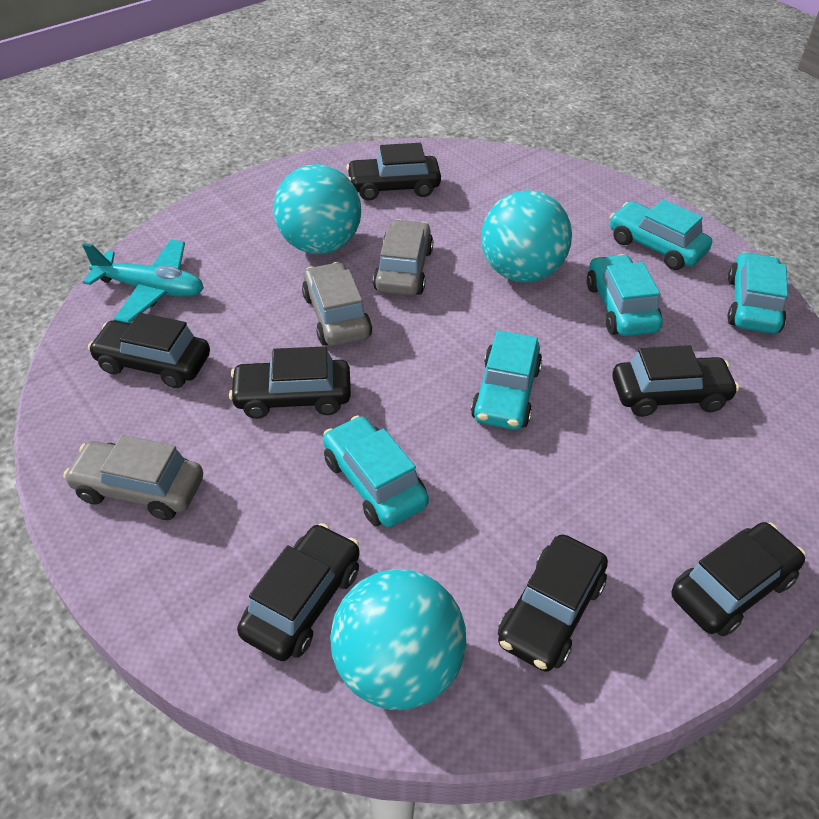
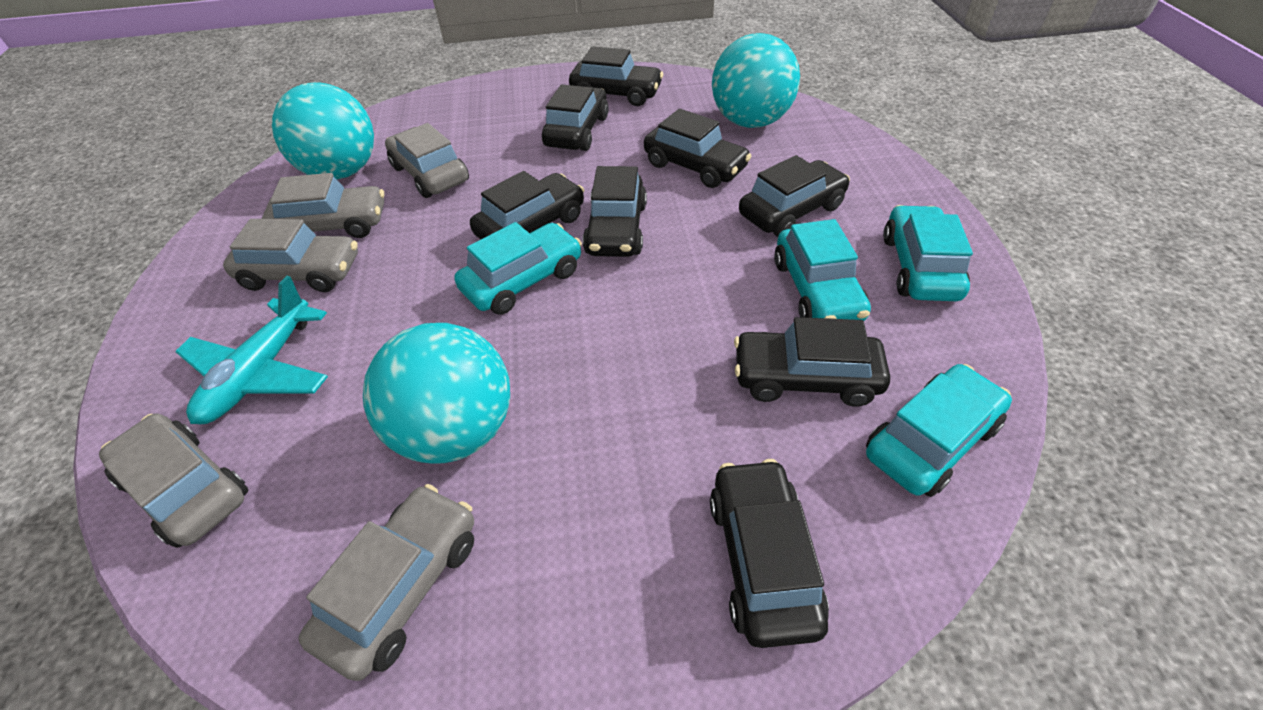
black car: 7 -> 8
grey car: 3 -> 5
turquoise car: 5 -> 4

